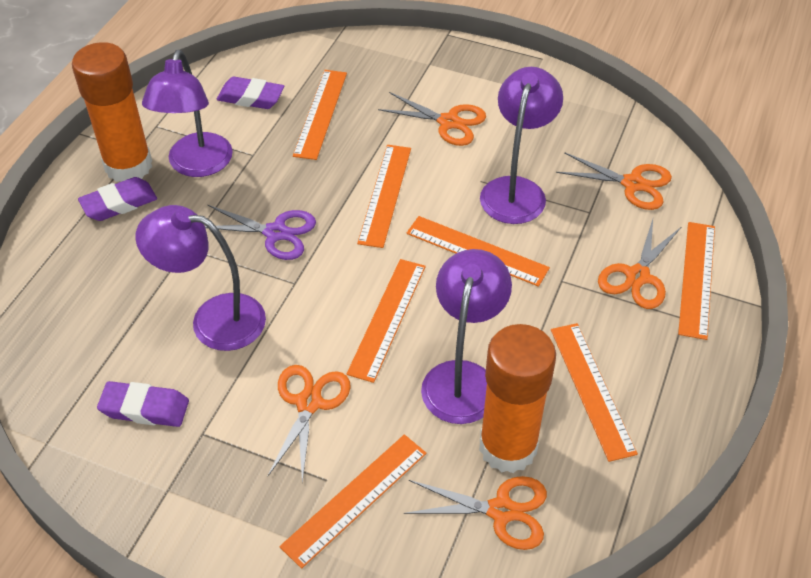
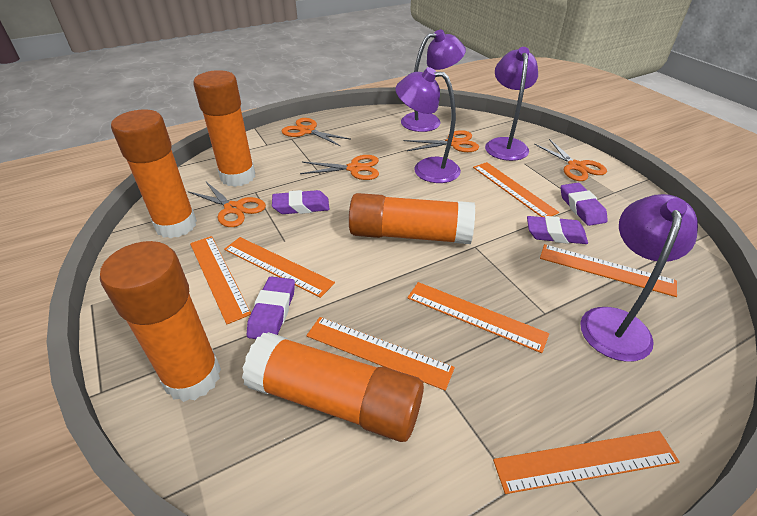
orange glue stick: 2 -> 5
purple eraser: 3 -> 4
purple scissors: 1 -> 0

